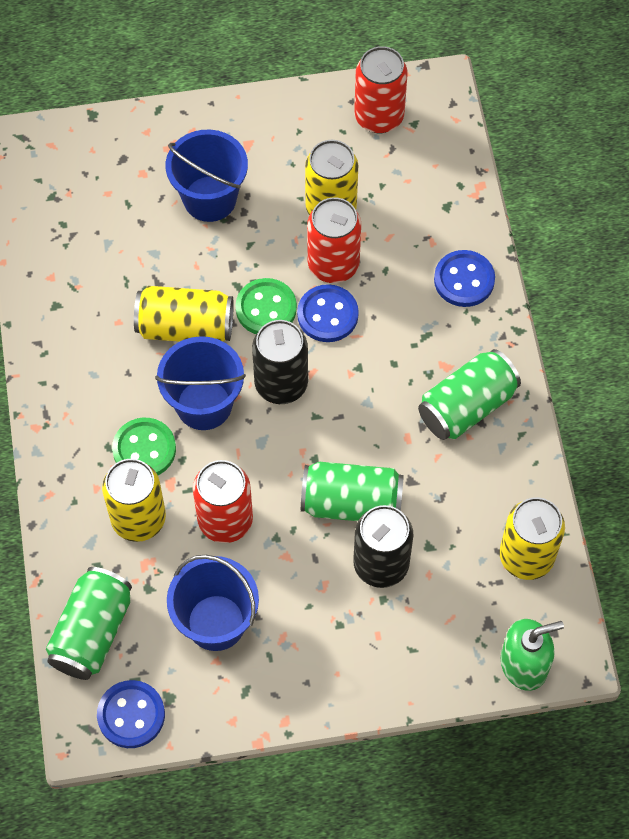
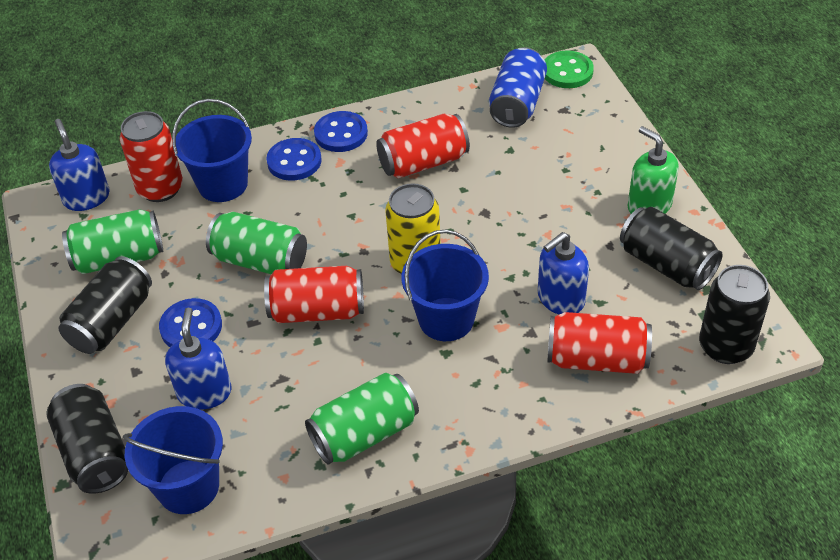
black can: 2 -> 4
blue can: 0 -> 1
blue soap dispenser: 0 -> 3
green button: 2 -> 1
red can: 3 -> 4
yellow can: 4 -> 1

